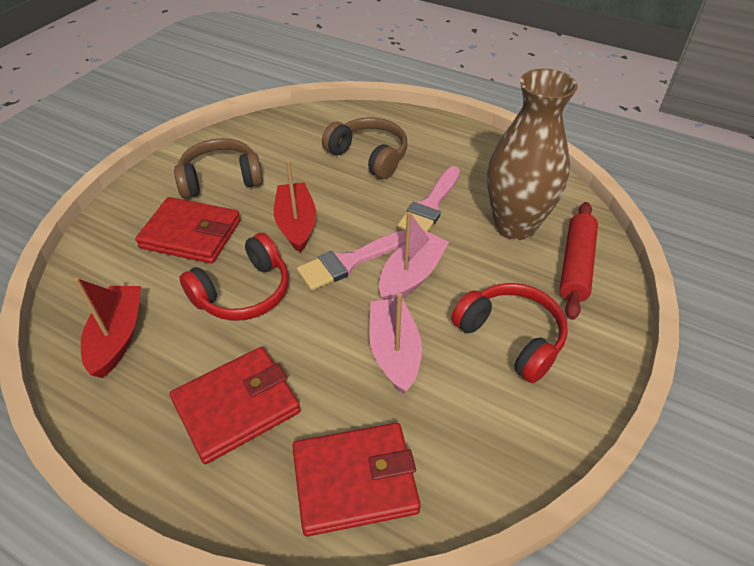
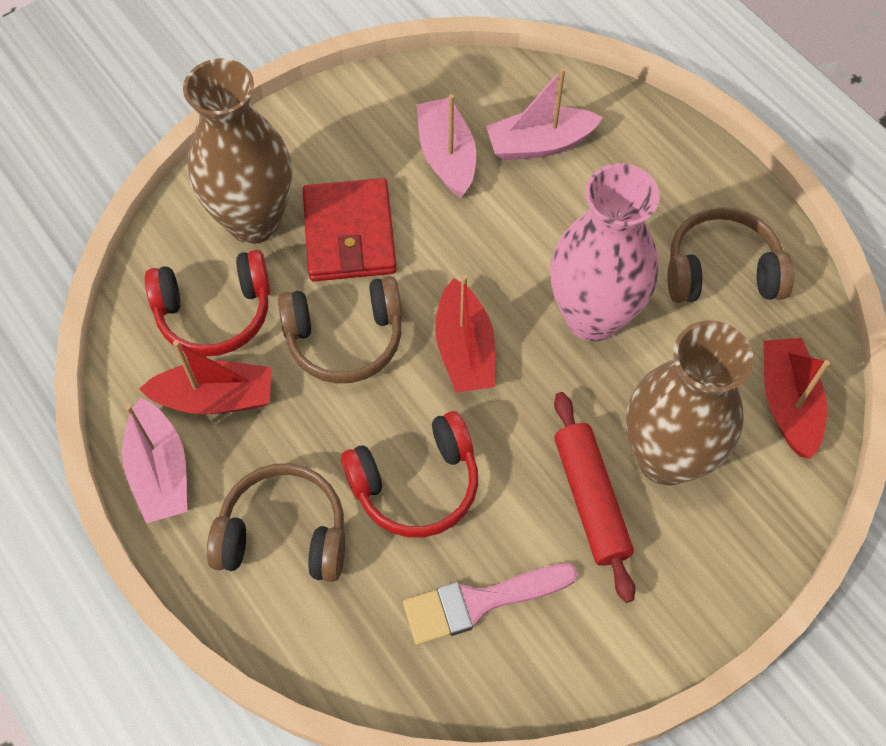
brown headphones: 2 -> 3
brown vase: 1 -> 2
pink boat: 2 -> 3
pink brush: 2 -> 1
pink vase: 0 -> 1
red boat: 2 -> 3
red wallet: 3 -> 1

